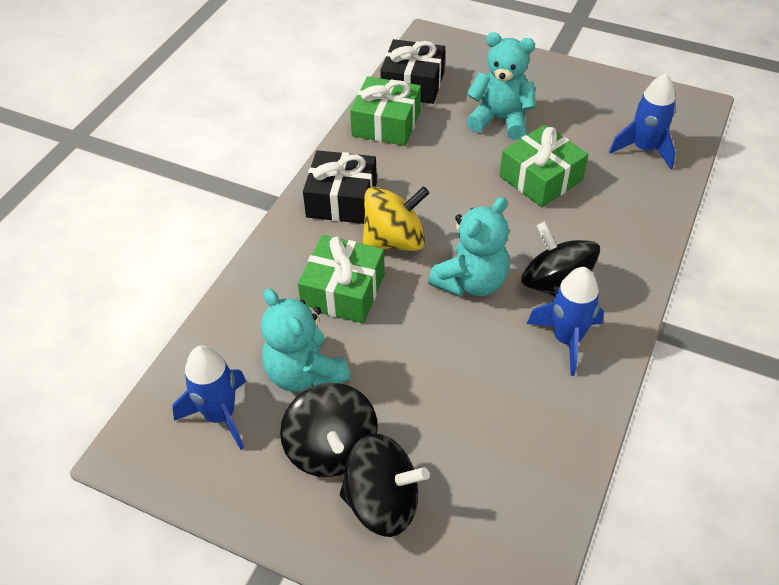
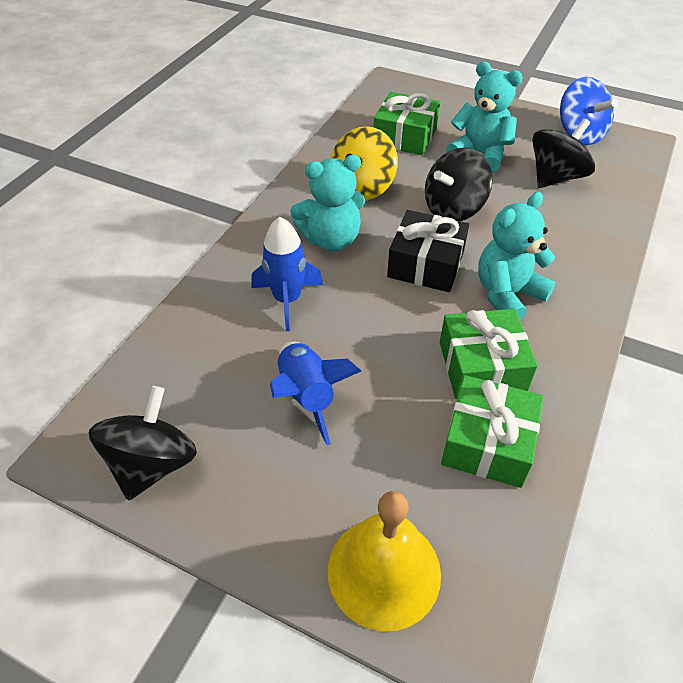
black gift: 2 -> 1
blue rocket: 3 -> 2
blue spinning top: 0 -> 1
yellow bell: 0 -> 1

